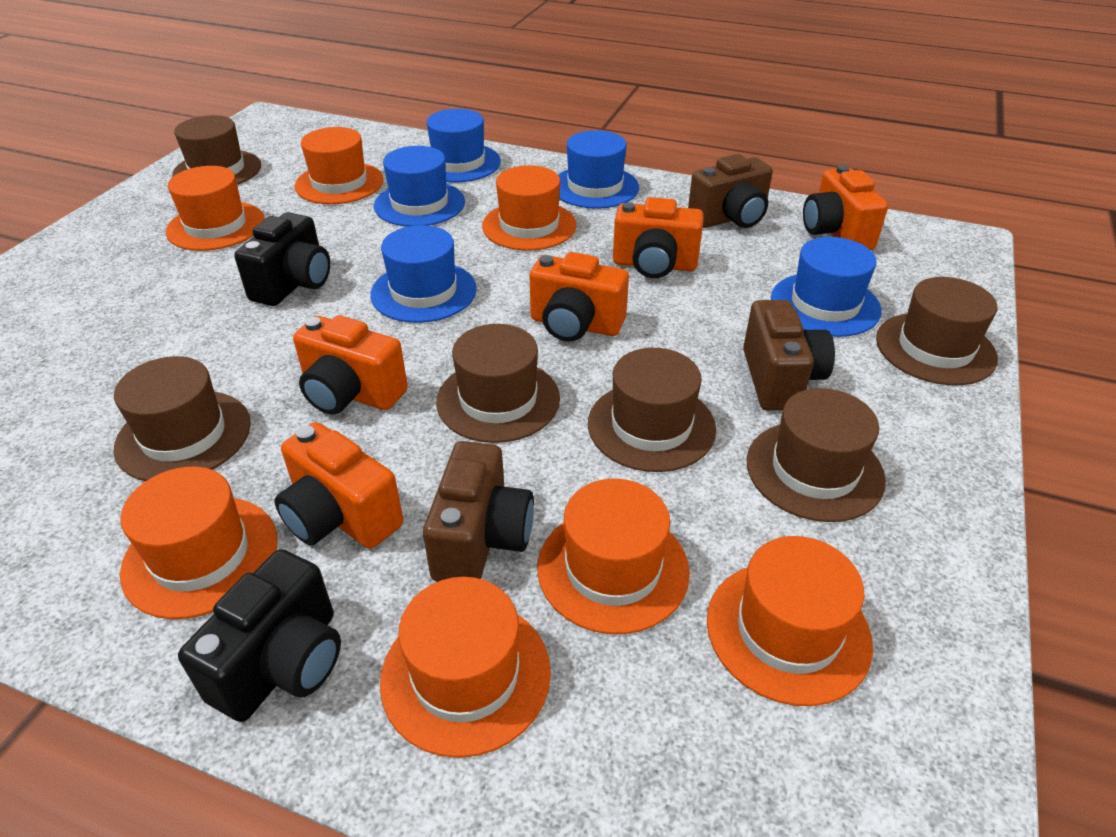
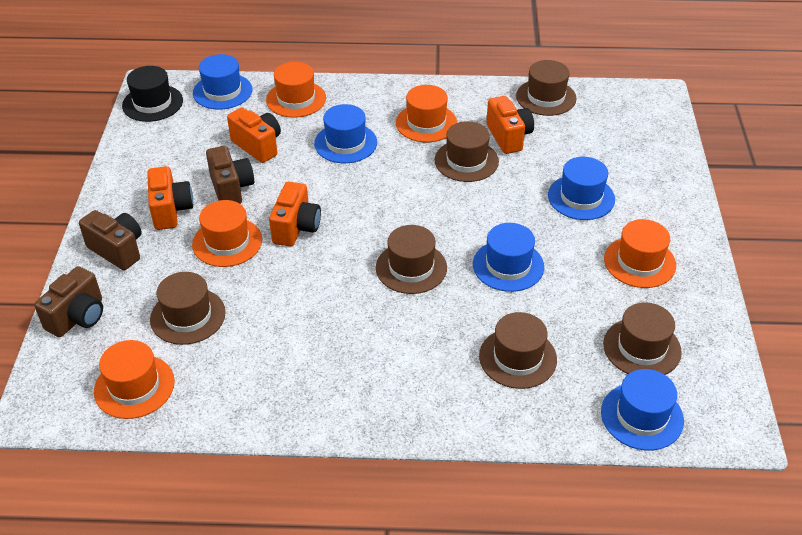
black camera: 2 -> 0
black hat: 0 -> 1
orange camera: 5 -> 4
orange hat: 7 -> 5

